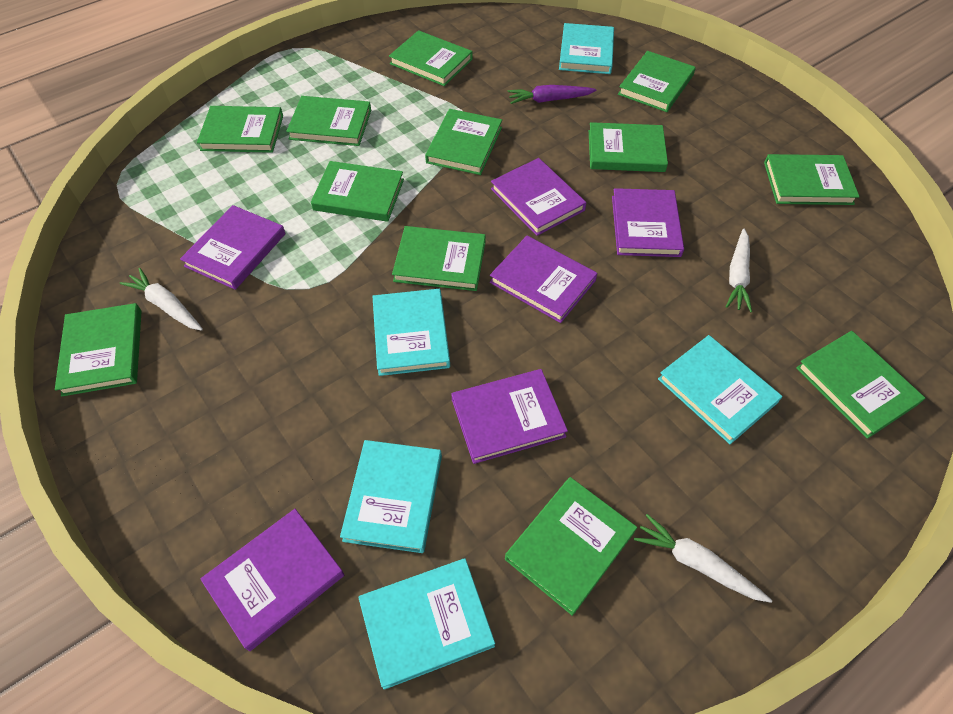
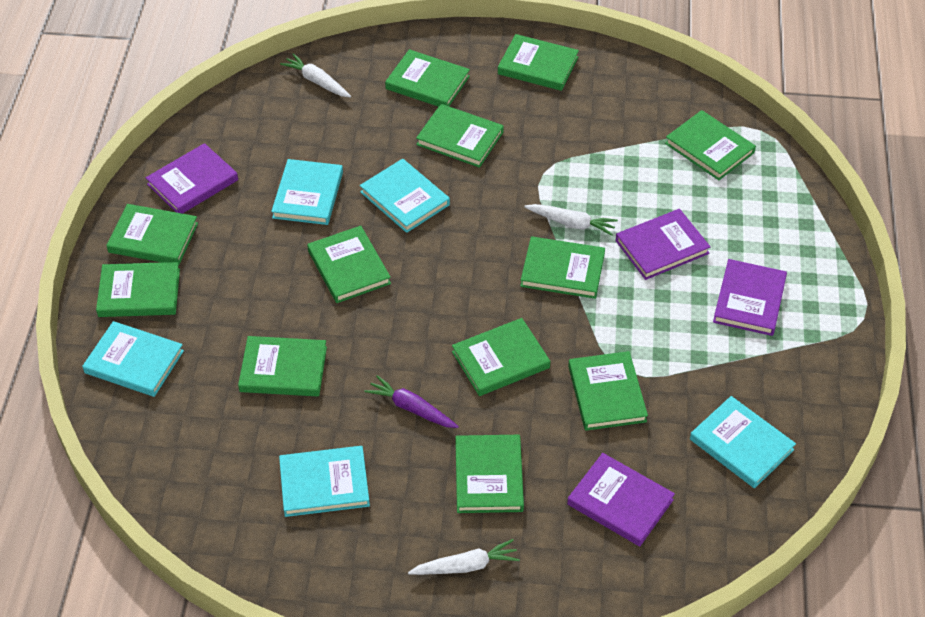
purple book: 6 -> 4

